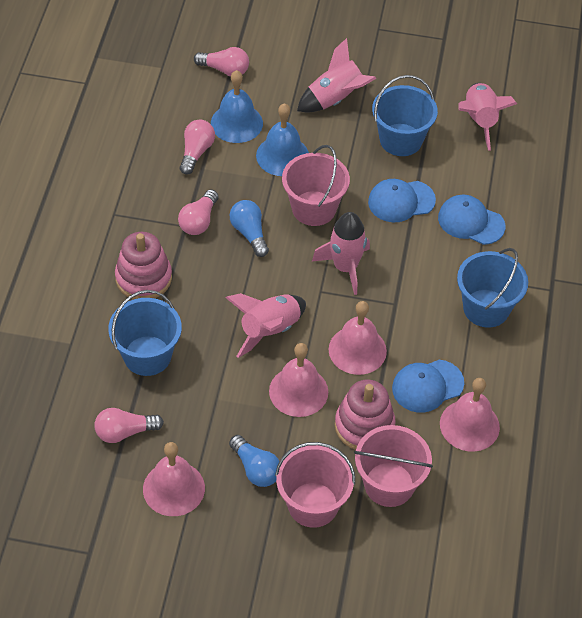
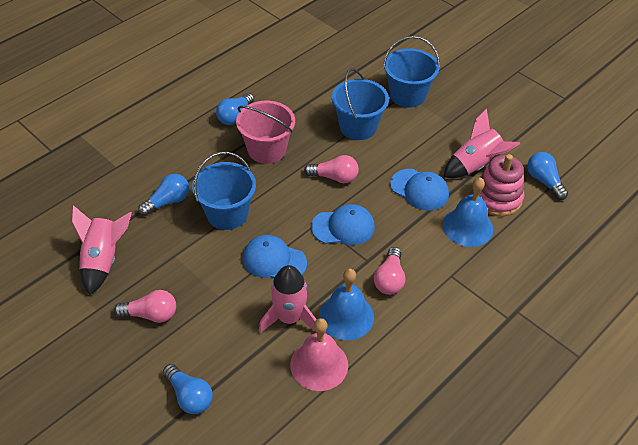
blue light bulb: 2 -> 4
pink bell: 4 -> 1
pink bucket: 3 -> 1
pink light bulb: 4 -> 3
pink rocket: 4 -> 3
pink stacking toy: 2 -> 1

